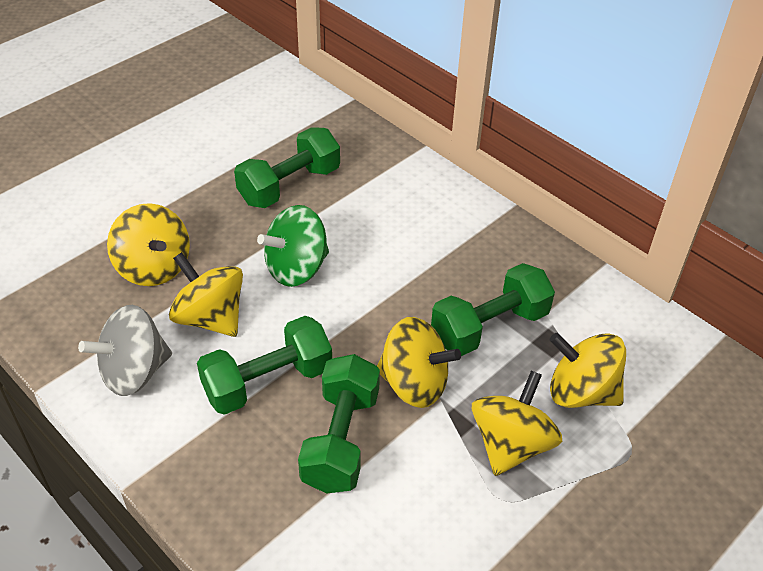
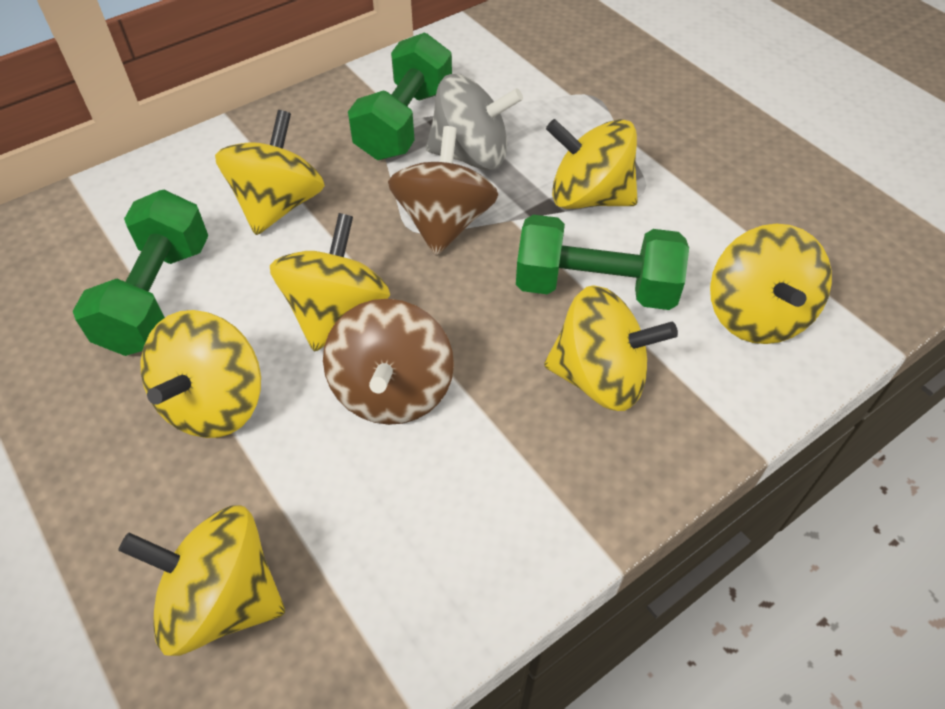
brown spinning top: 0 -> 2
green dumbbell: 4 -> 3
green spinning top: 1 -> 0
yellow spinning top: 5 -> 7

